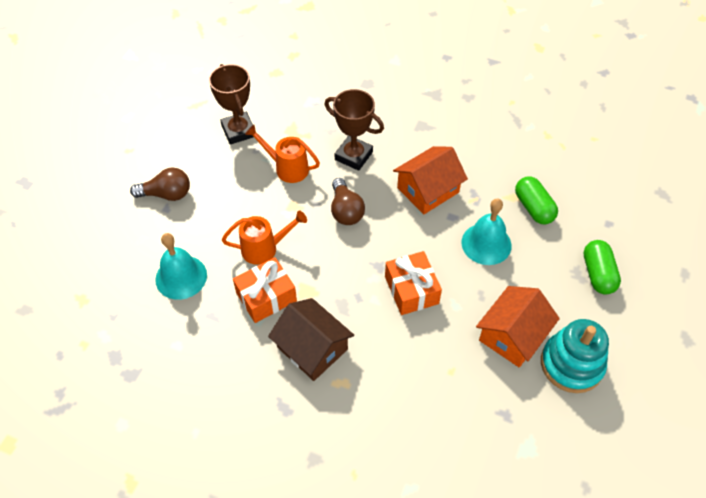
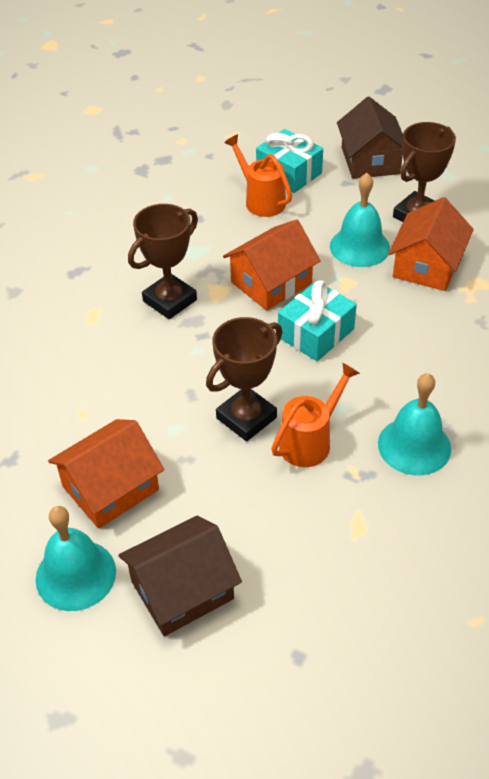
brown house: 1 -> 2
brown light bulb: 2 -> 0
brown trophy: 2 -> 3
green capsule: 2 -> 0
orange gift: 2 -> 0
orange house: 2 -> 3
turquoise bell: 2 -> 3
turquoise gift: 0 -> 2
turquoise stacking toy: 1 -> 0

